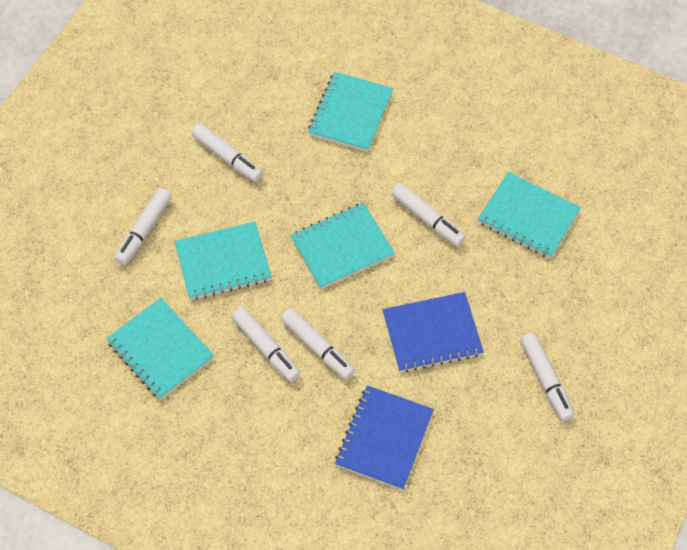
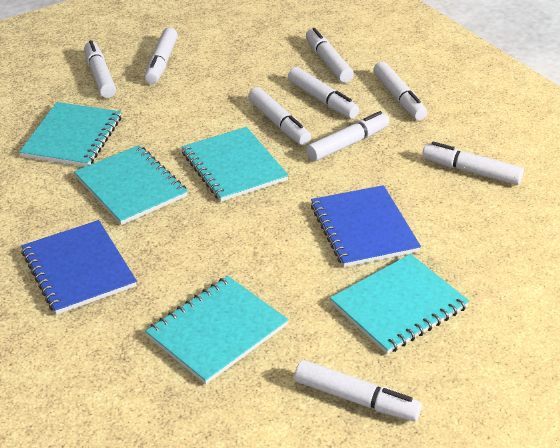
white marker: 6 -> 9

